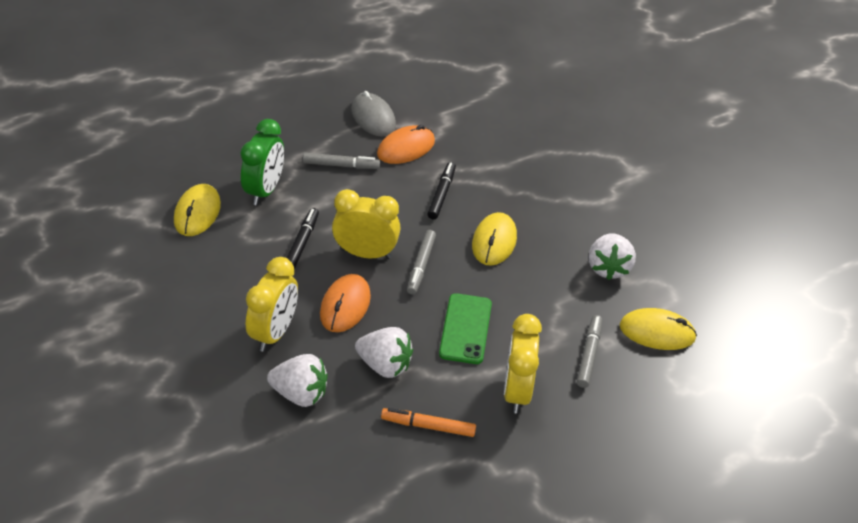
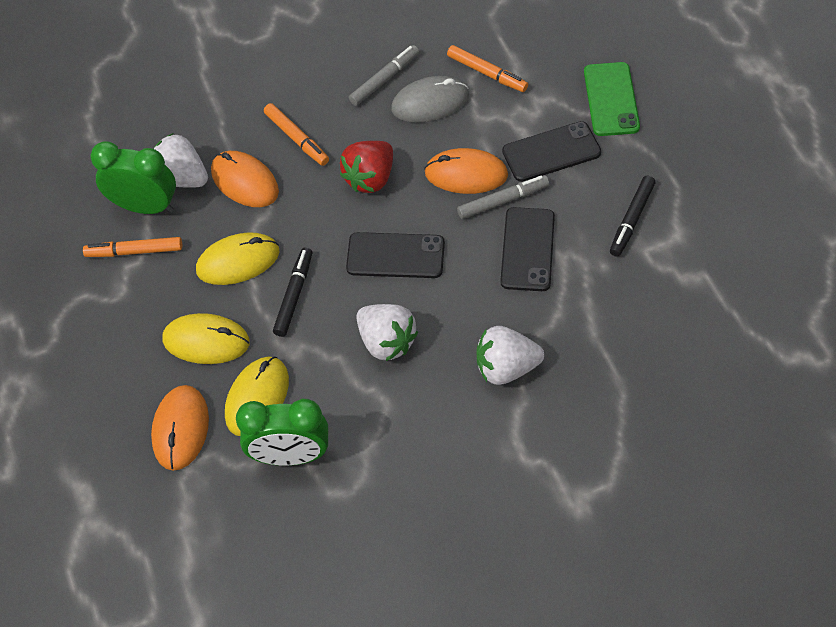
black phone: 0 -> 3
green clock: 1 -> 2
grey marker: 3 -> 2
orange marker: 1 -> 3
orange mouse: 2 -> 3
red strawberry: 0 -> 1
yellow clock: 3 -> 0

